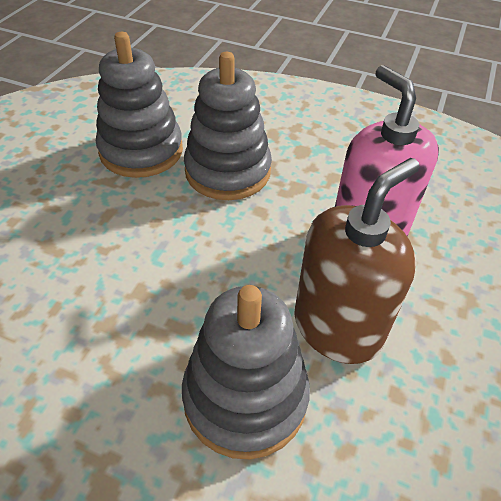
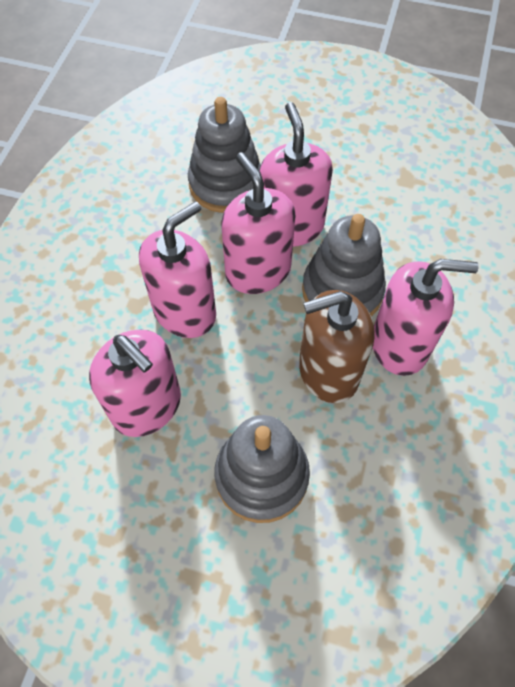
pink soap dispenser: 1 -> 5

